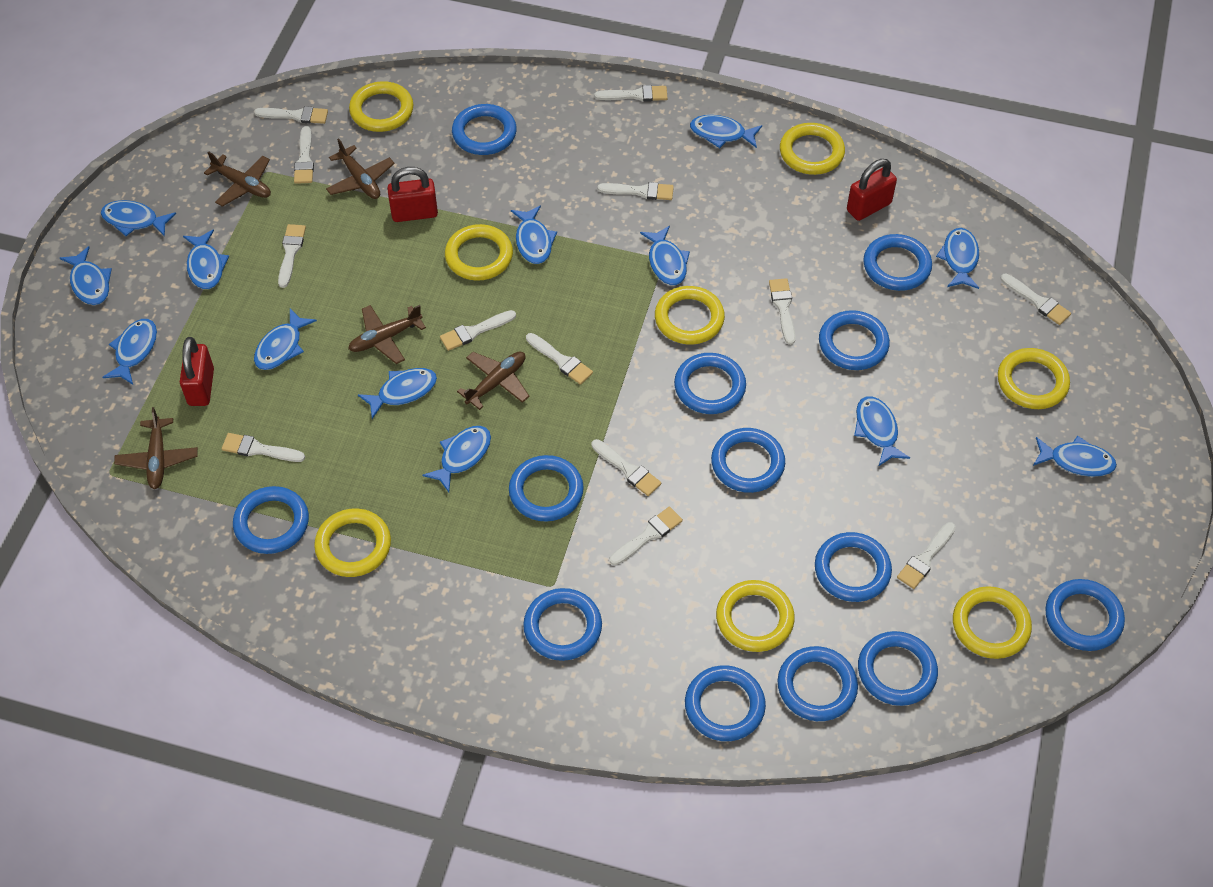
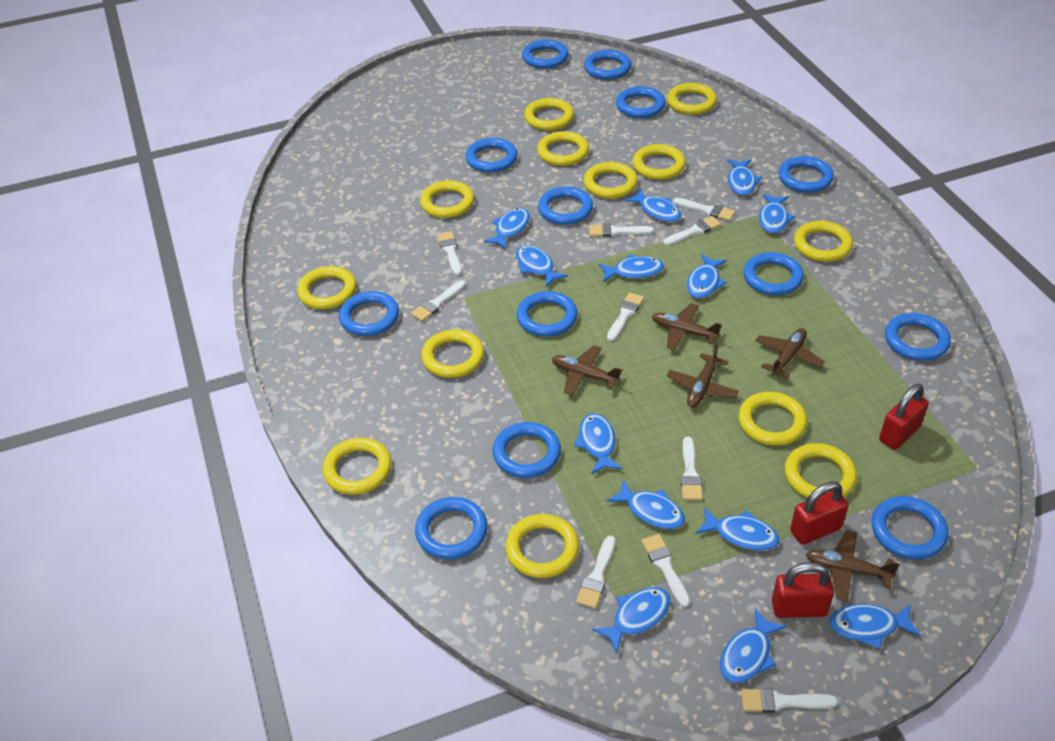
white brush: 13 -> 10
yellow ring: 8 -> 13

